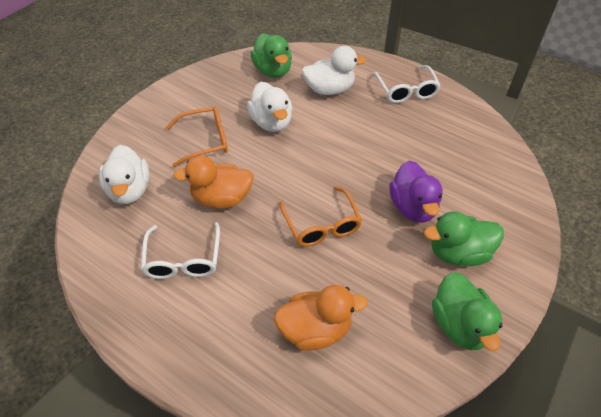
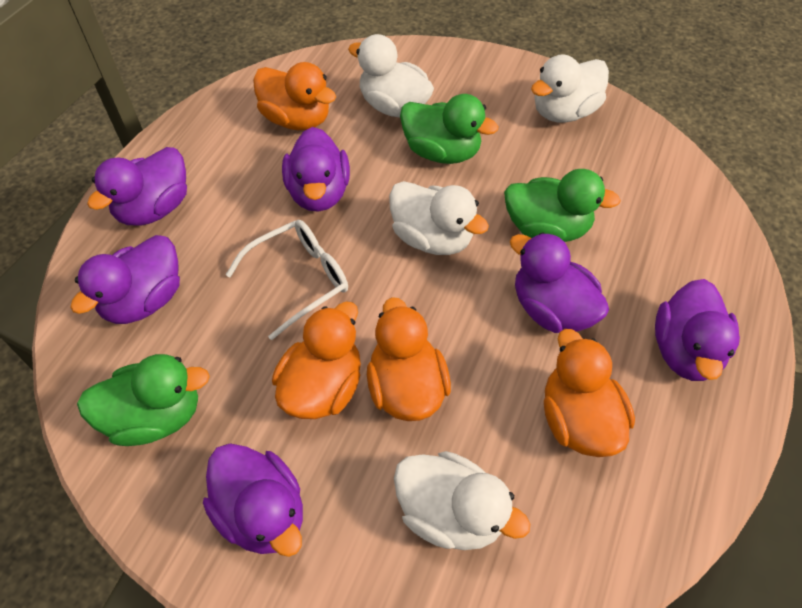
orange duck: 2 -> 4
orange glasses: 2 -> 0
purple duck: 1 -> 6
white duck: 3 -> 4
white glasses: 2 -> 1

